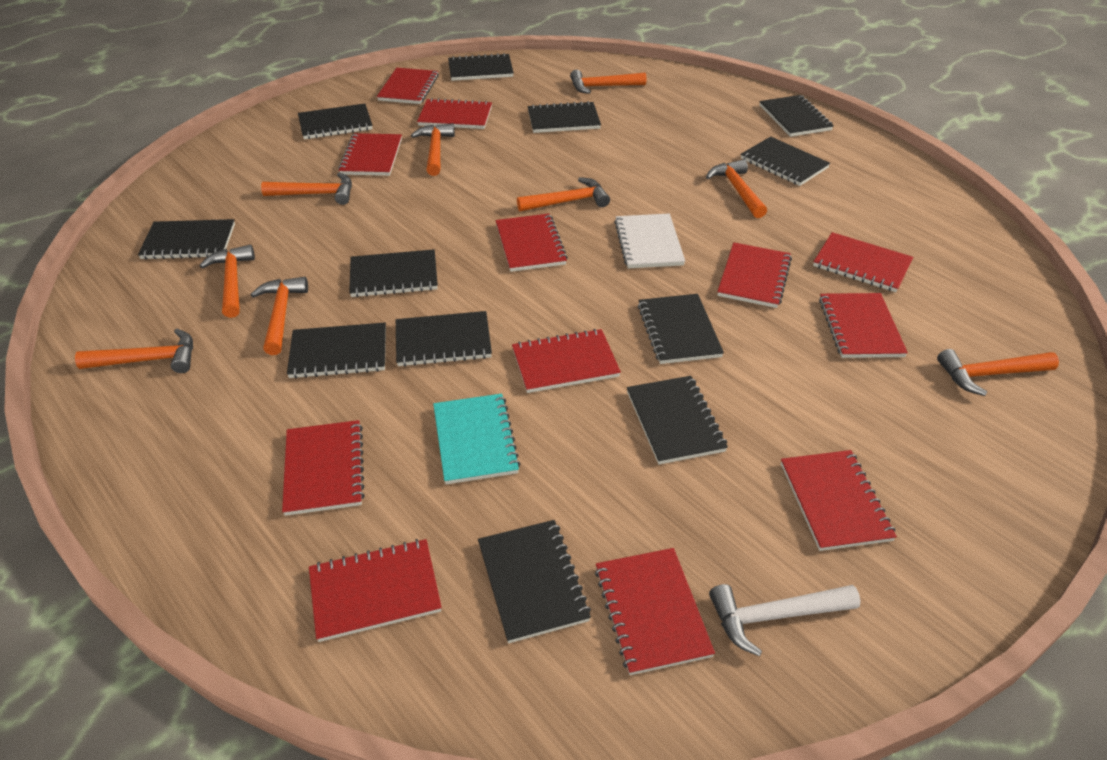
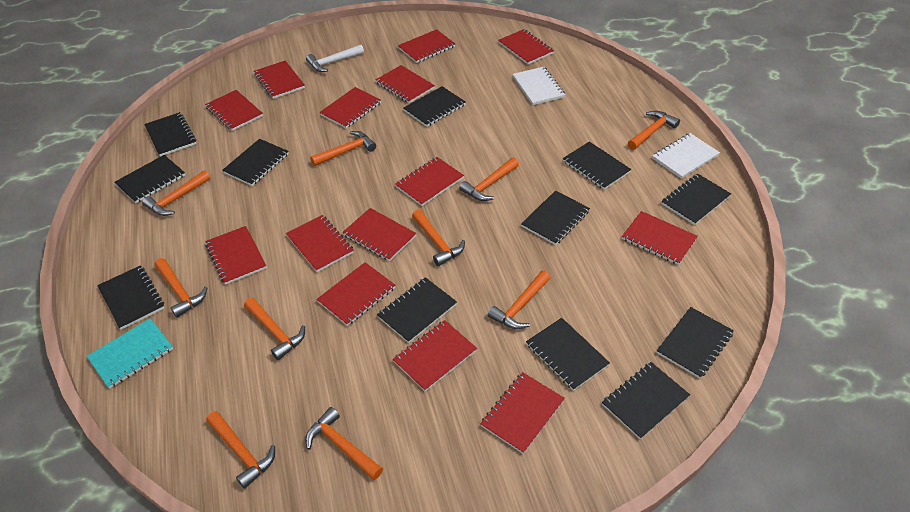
orange hammer: 9 -> 10
red notebook: 12 -> 14
white notebook: 1 -> 2

